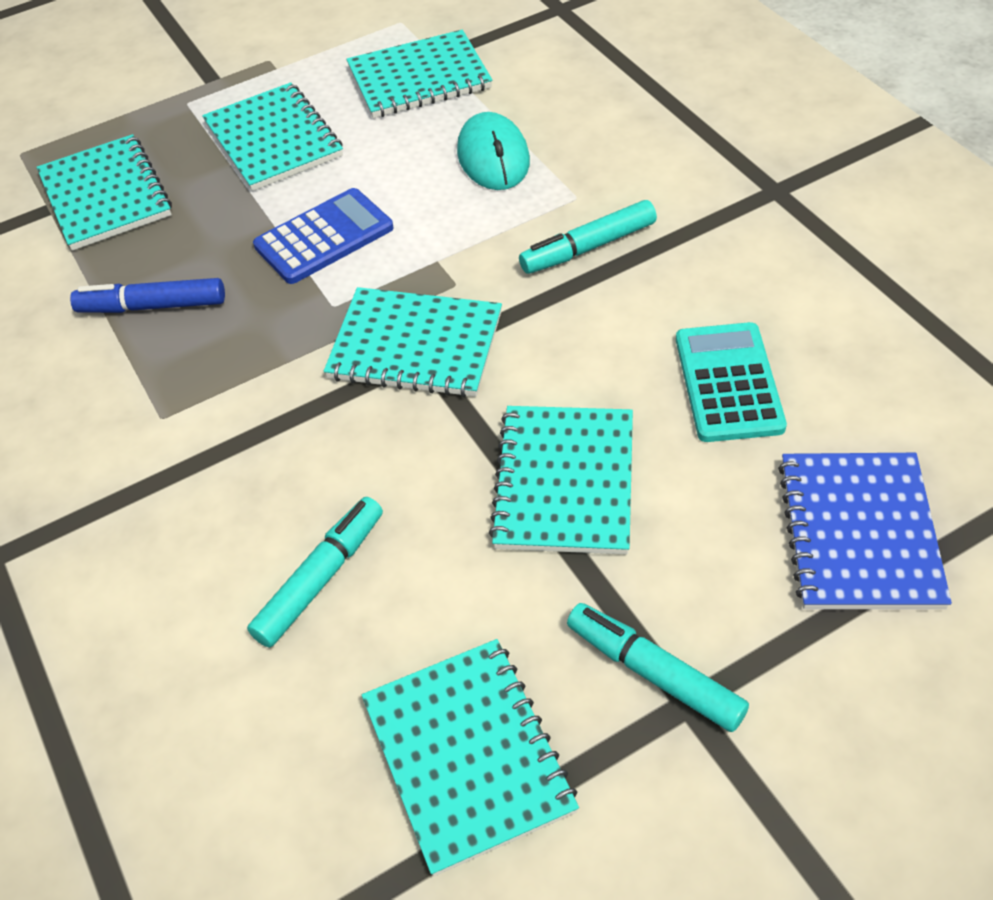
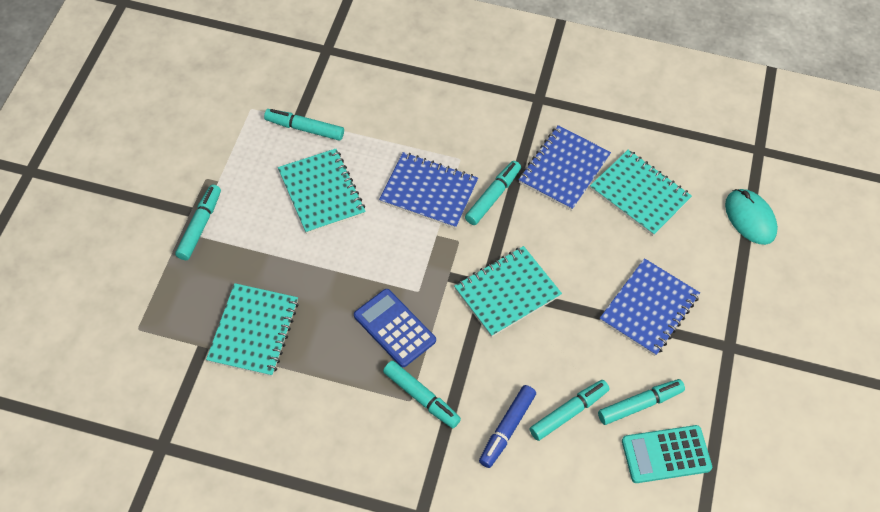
blue notebook: 1 -> 3
turquoise marker: 3 -> 6
turquoise notebook: 6 -> 4

